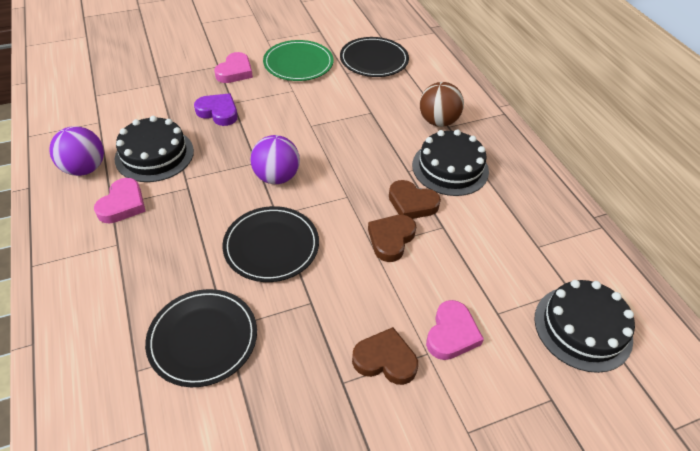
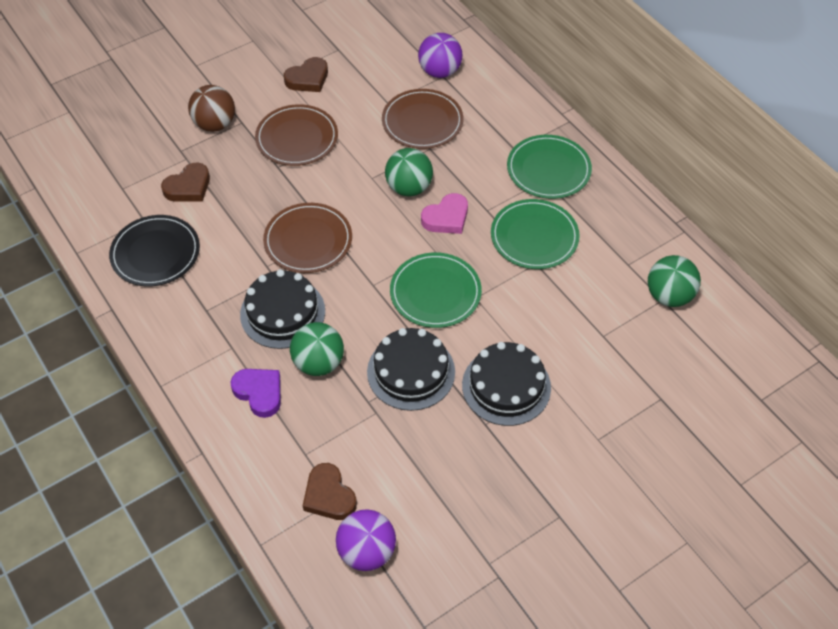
black plate: 3 -> 1
brown plate: 0 -> 3
green ball: 0 -> 3
green plate: 1 -> 3
pink heart: 3 -> 1

